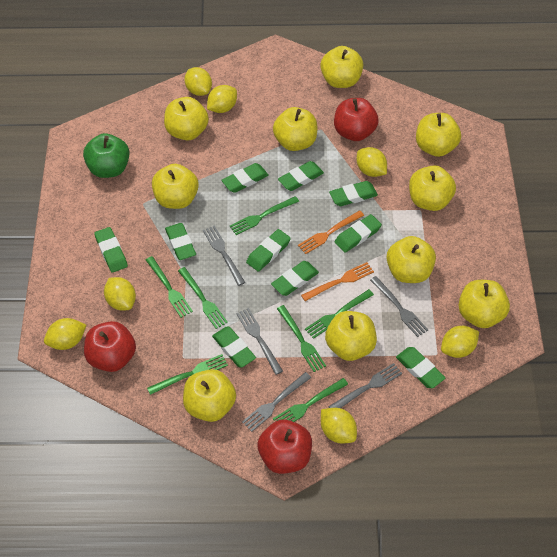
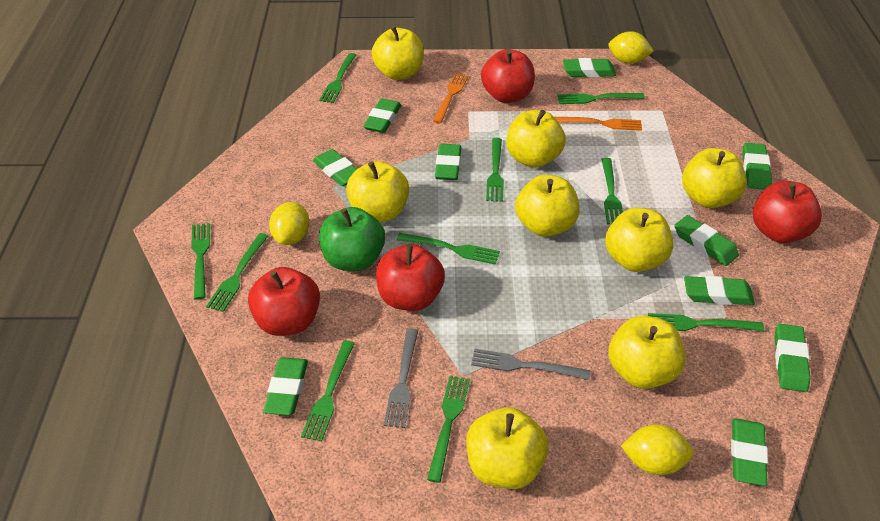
green fork: 7 -> 10
grey fork: 5 -> 2
red apple: 3 -> 4
yellow apple: 10 -> 8
yellow lemon: 7 -> 3

